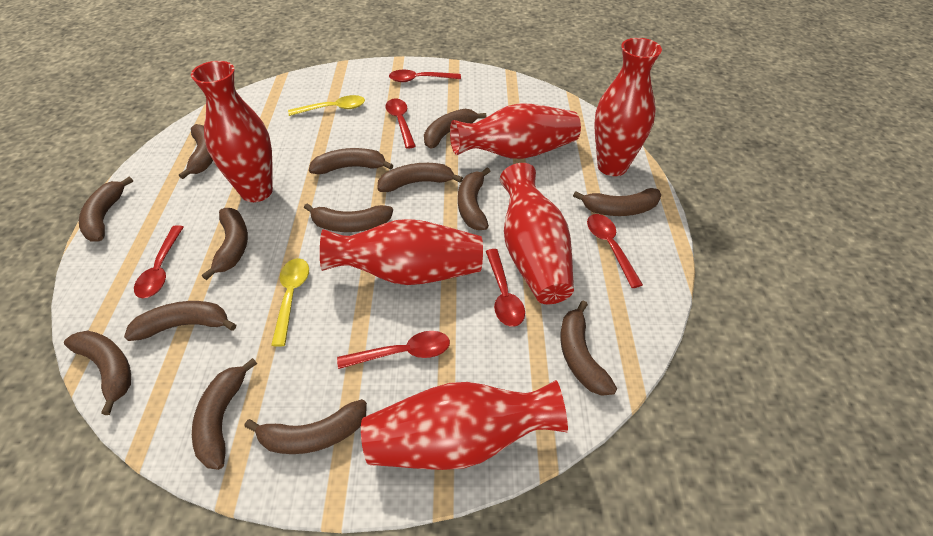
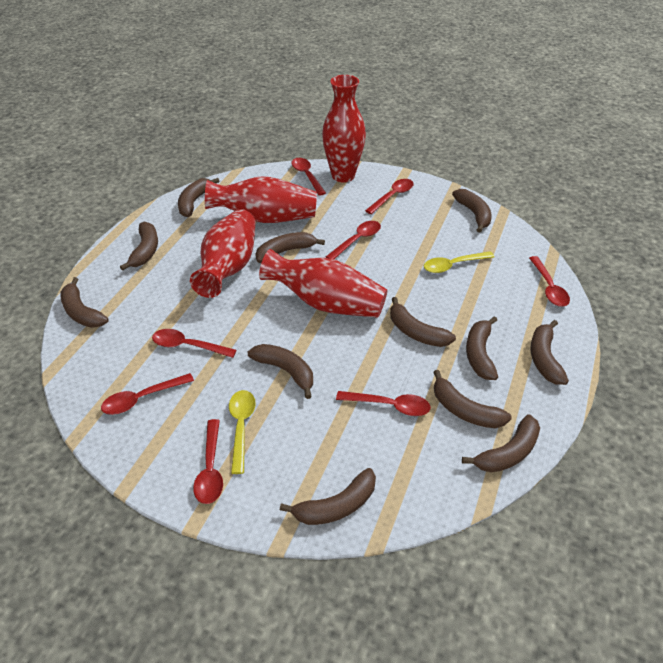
brown banana: 14 -> 12
red spoon: 6 -> 8
red vase: 6 -> 4

